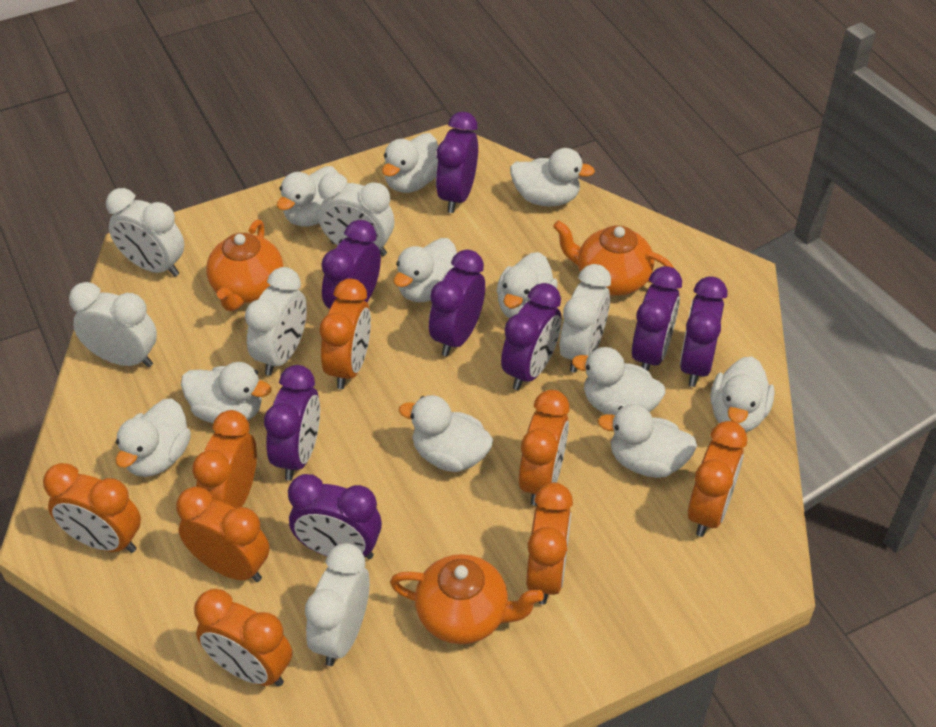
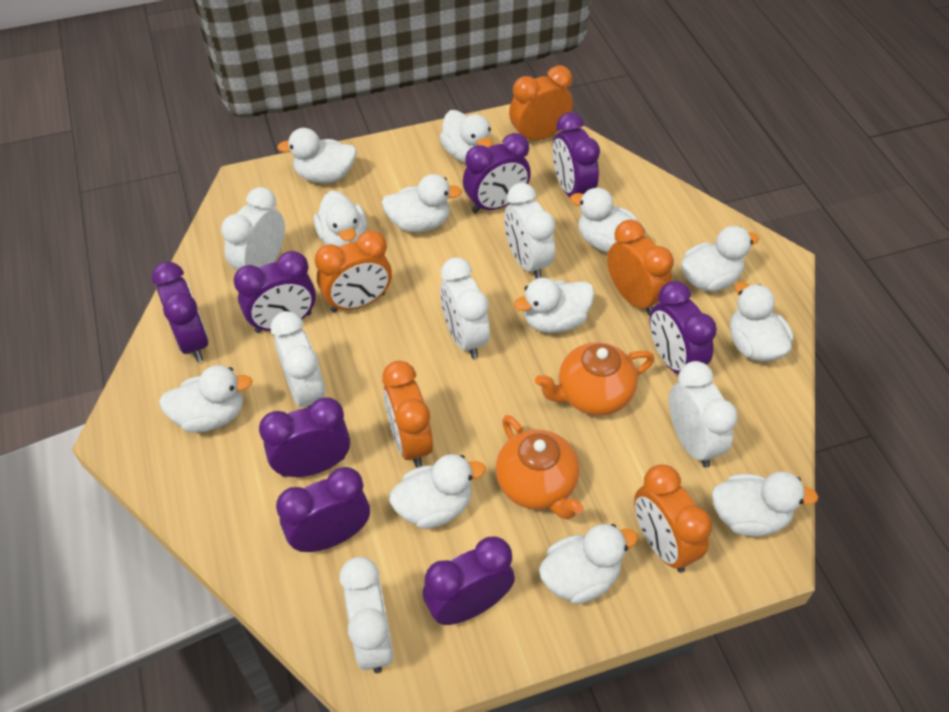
orange clock: 8 -> 5
orange teapot: 3 -> 2
white duck: 11 -> 12

